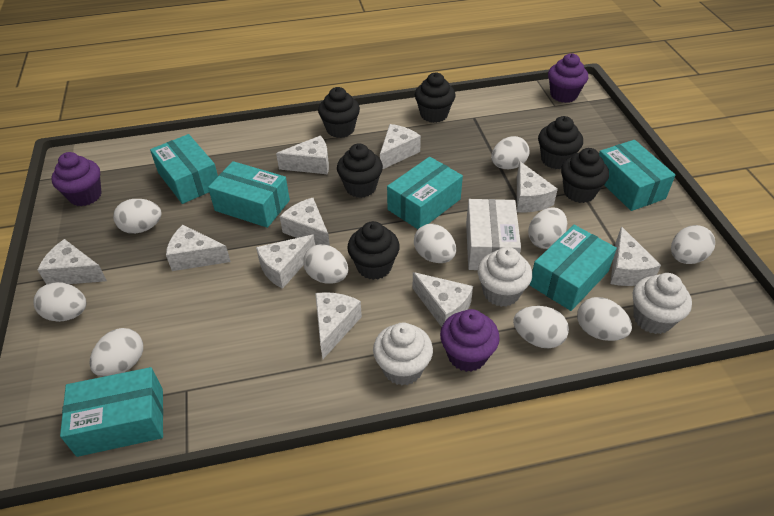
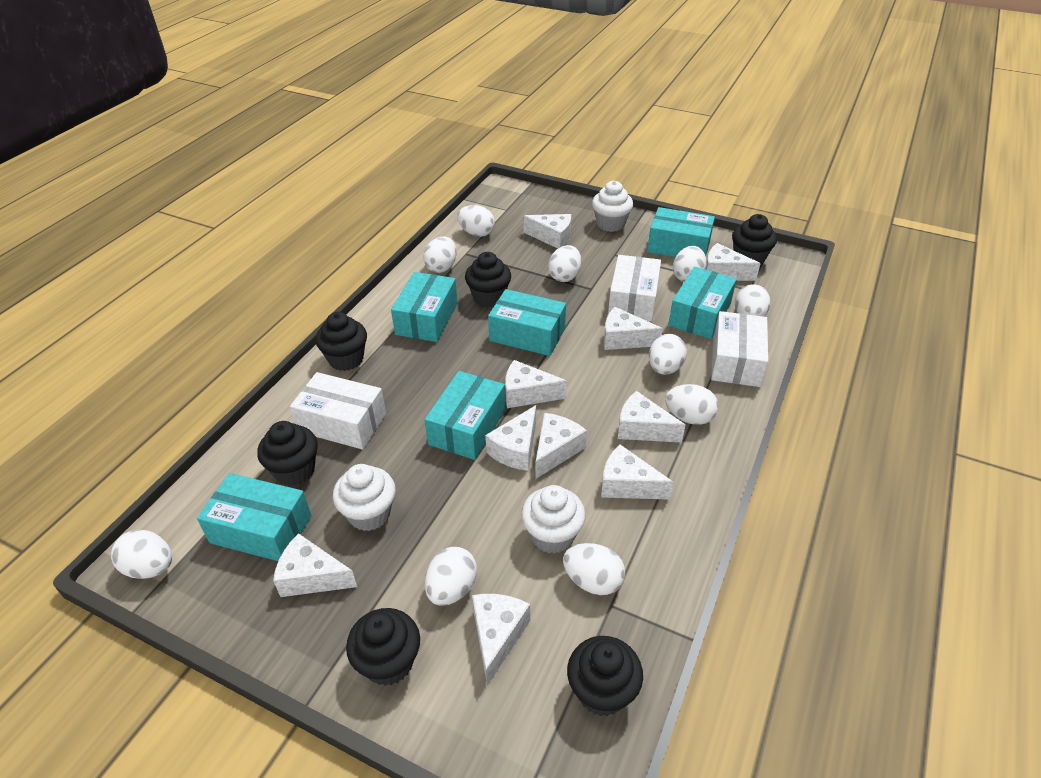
purple cupcake: 3 -> 0
white box: 1 -> 3

